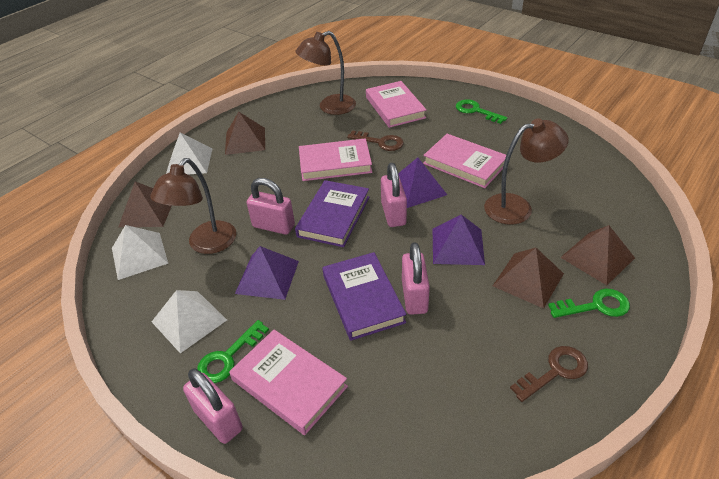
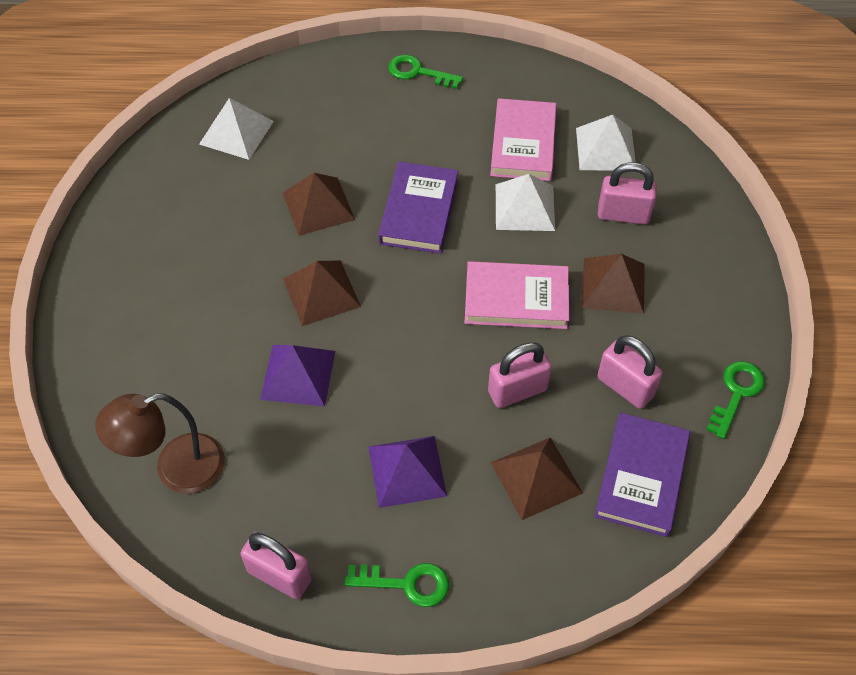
brown key: 2 -> 0
brown lamp: 3 -> 1
pink book: 4 -> 2
purple pyramid: 3 -> 2

